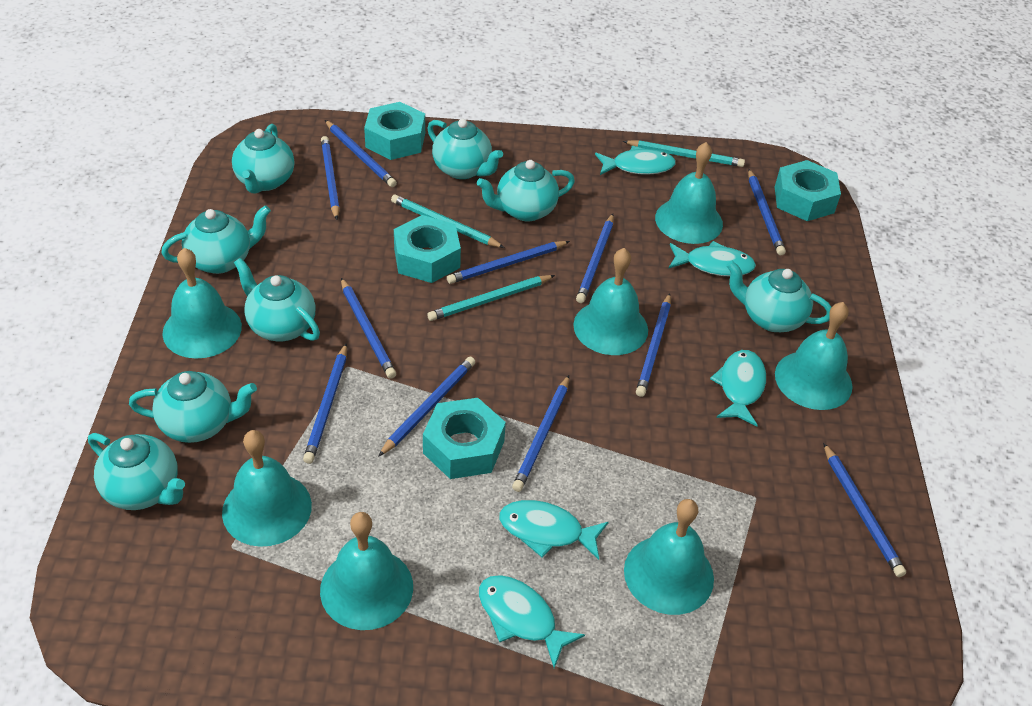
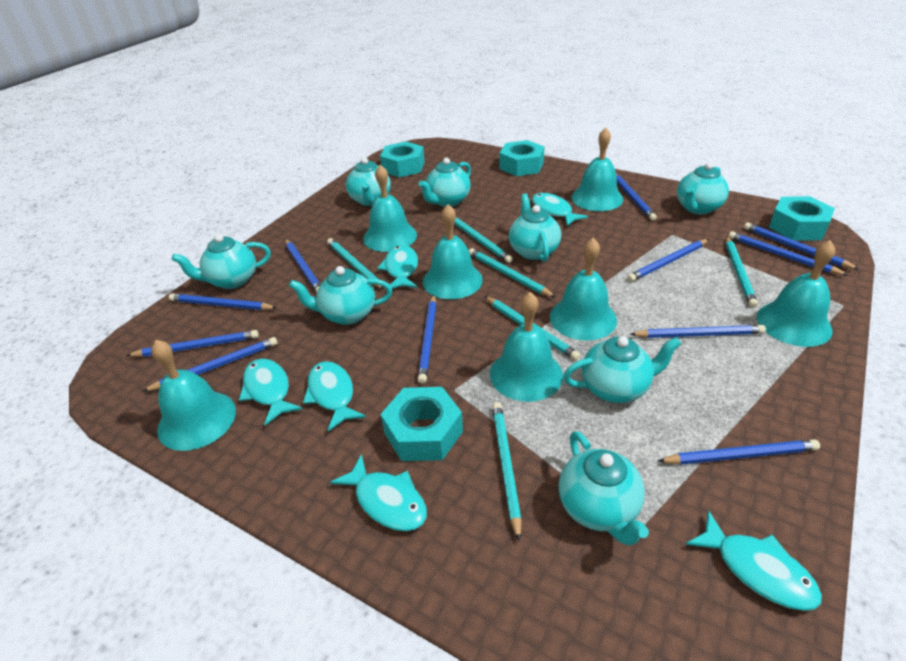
turquoise fish: 5 -> 6
turquoise pencil: 3 -> 6

